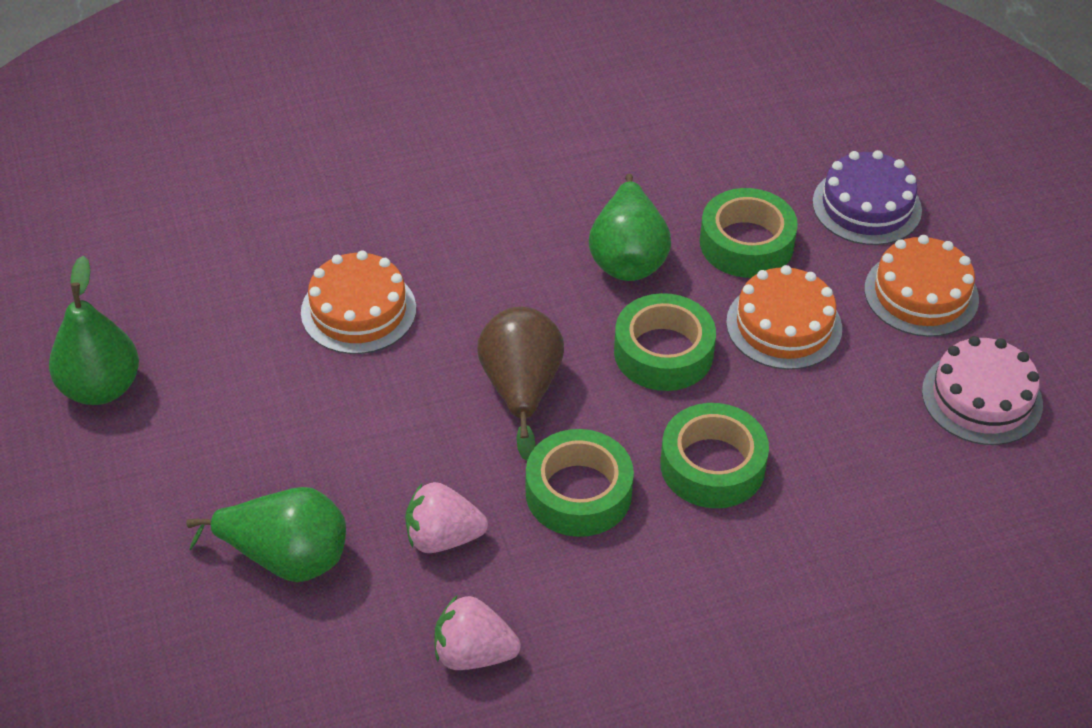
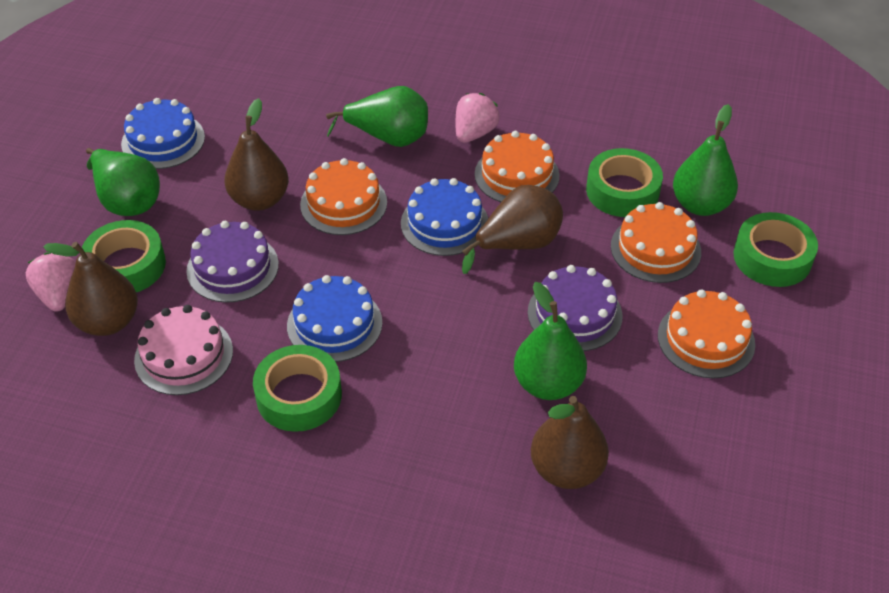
blue cake: 0 -> 3
brown pear: 1 -> 4
green pear: 3 -> 4
orange cake: 3 -> 4
purple cake: 1 -> 2

